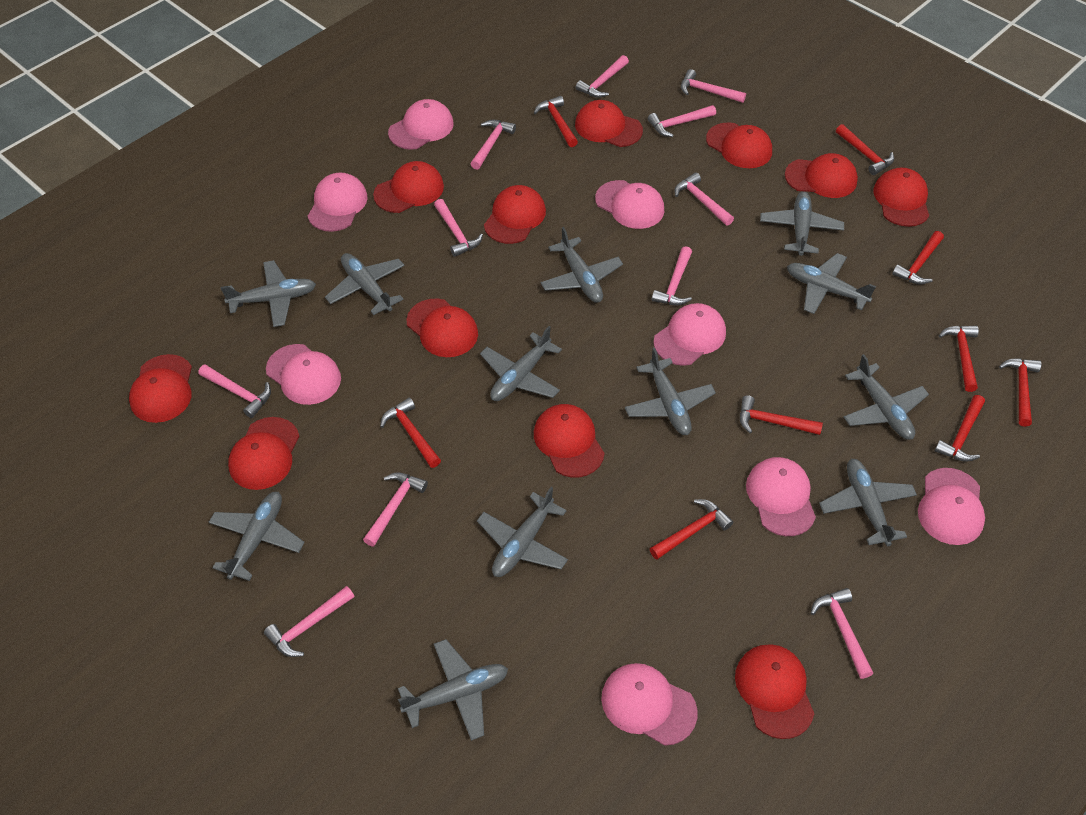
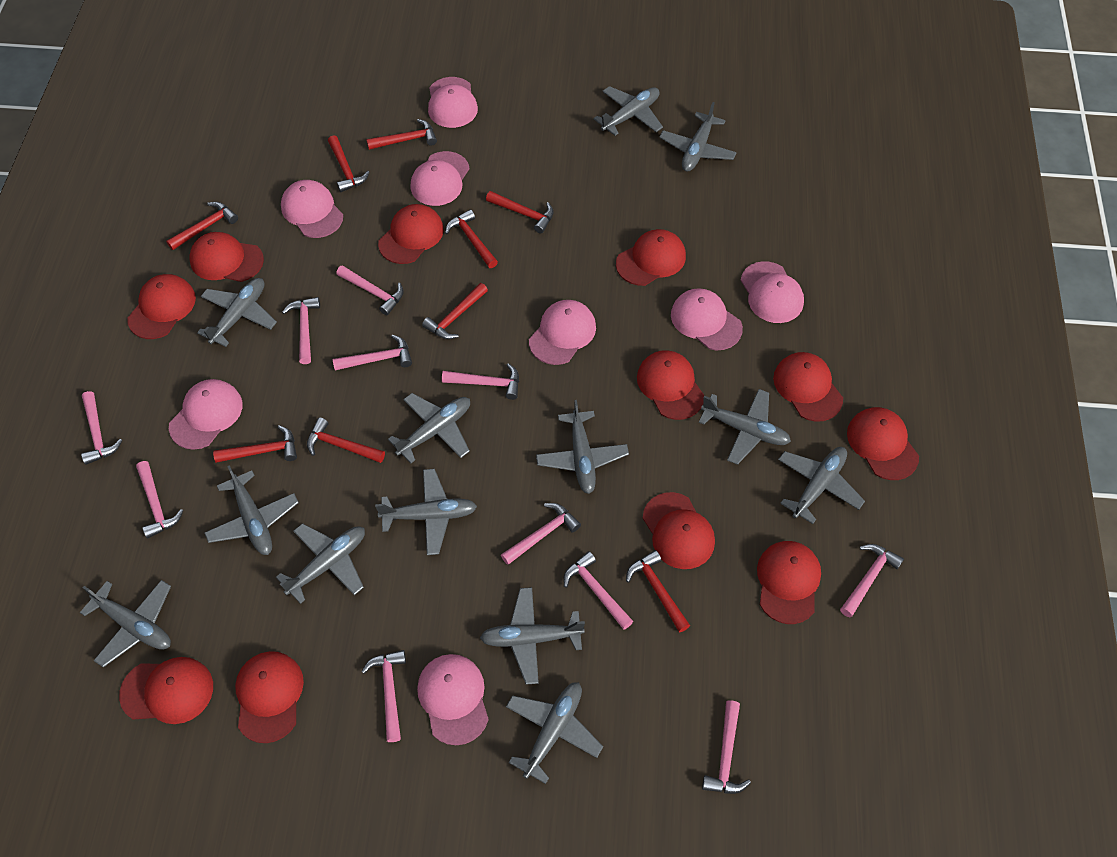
grey plane: 12 -> 13

